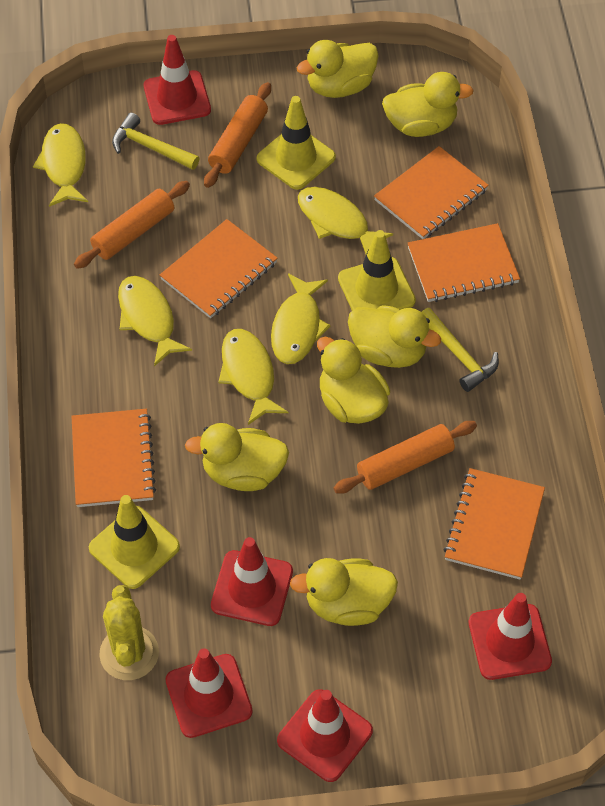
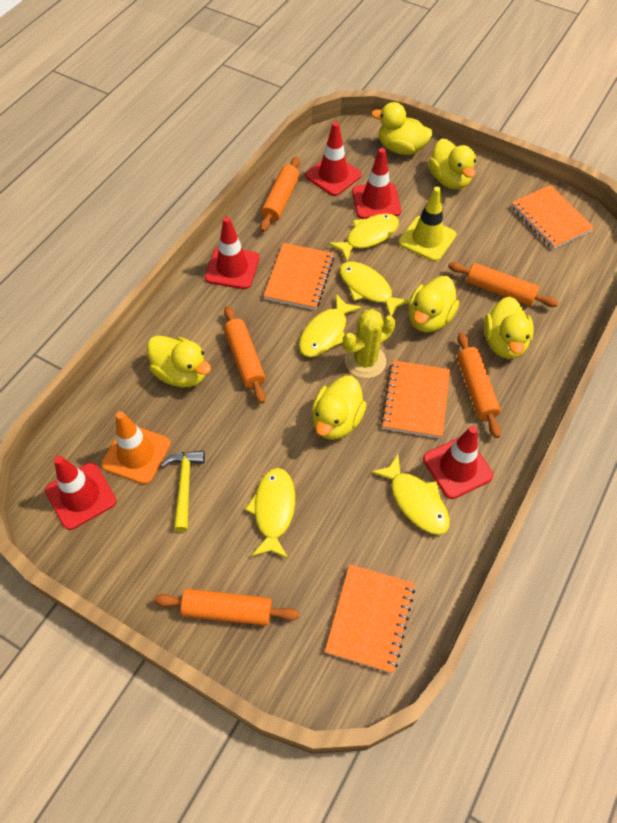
orange notebook: 5 -> 4
orange rolling pin: 3 -> 5
orange traffic cone: 0 -> 1
yellow hammer: 2 -> 1
yellow traffic cone: 3 -> 1

